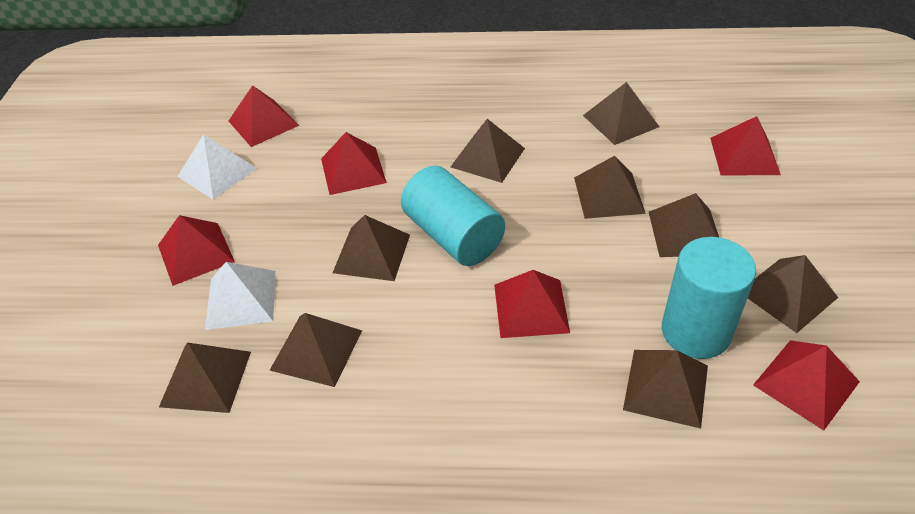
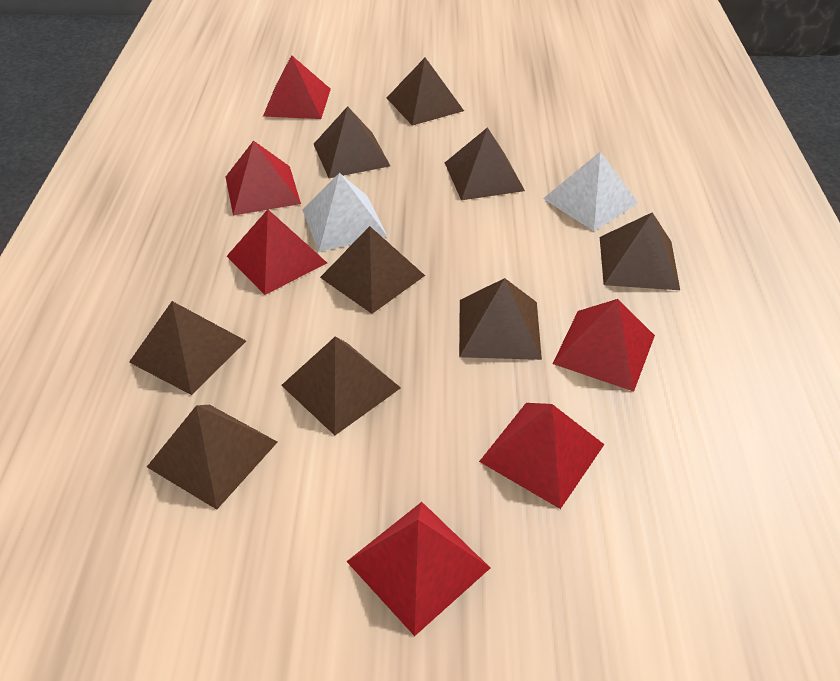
turquoise cylinder: 2 -> 0

